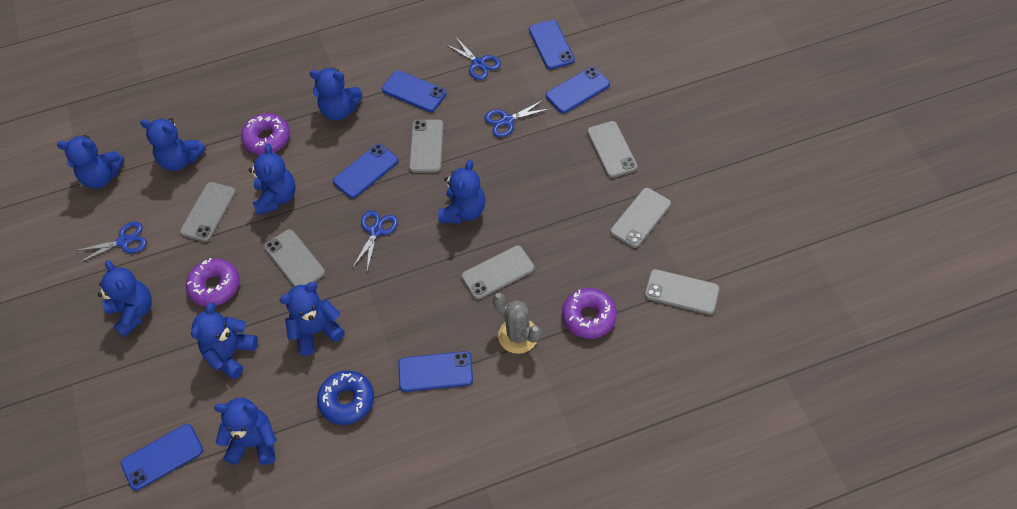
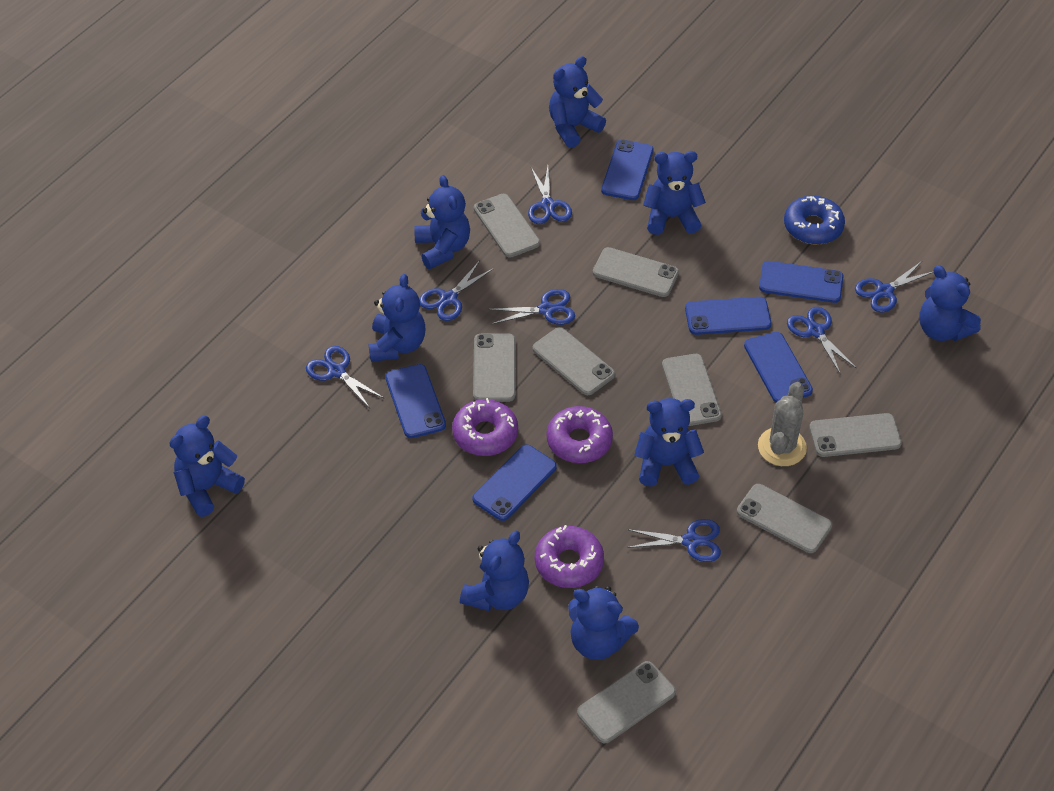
blue scissors: 4 -> 7
grey phone: 7 -> 8

